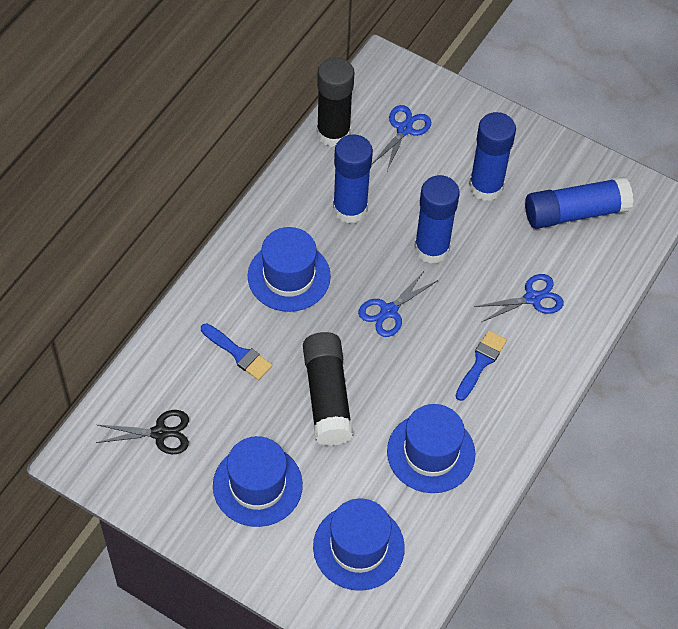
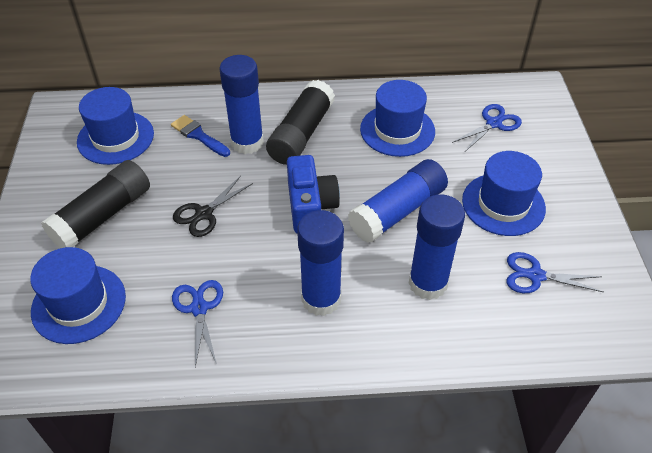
blue brush: 2 -> 1
blue camera: 0 -> 1

